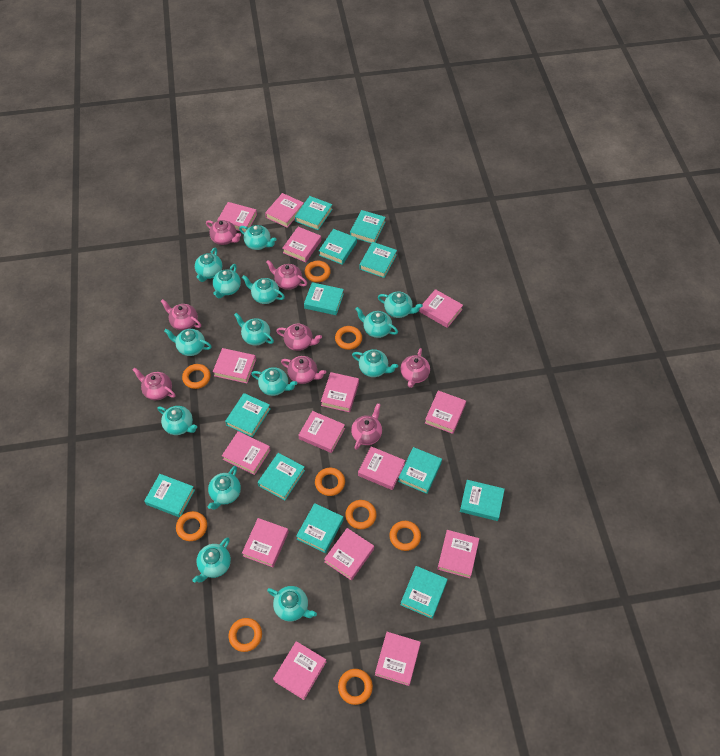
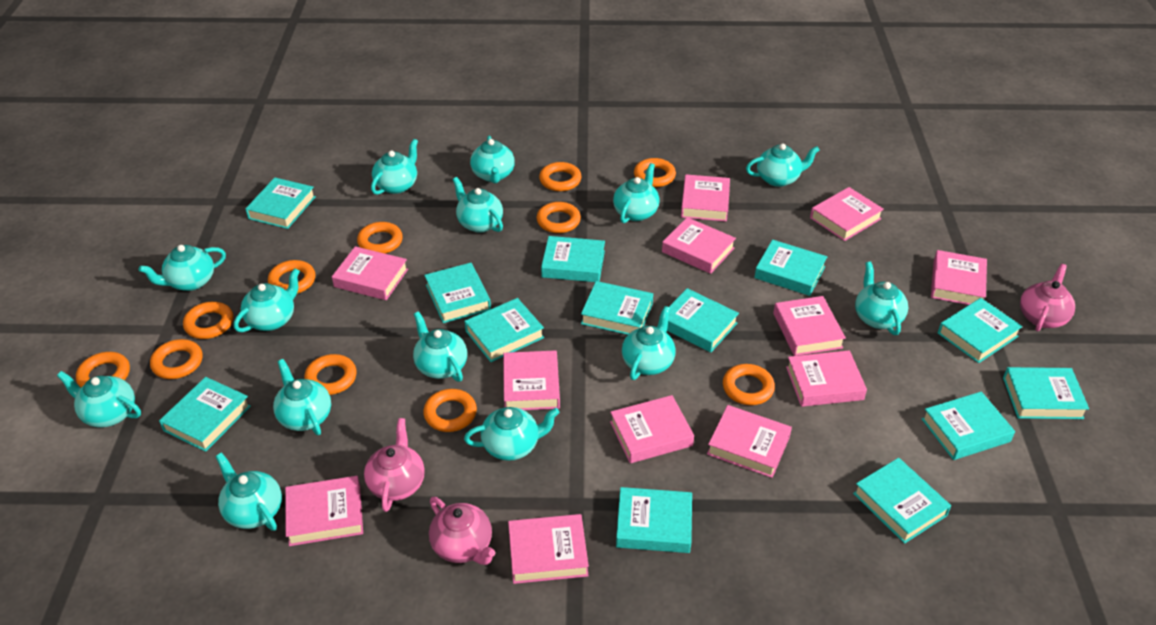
orange ring: 9 -> 11
pink book: 15 -> 12
pink teapot: 8 -> 3
turquoise book: 12 -> 13

